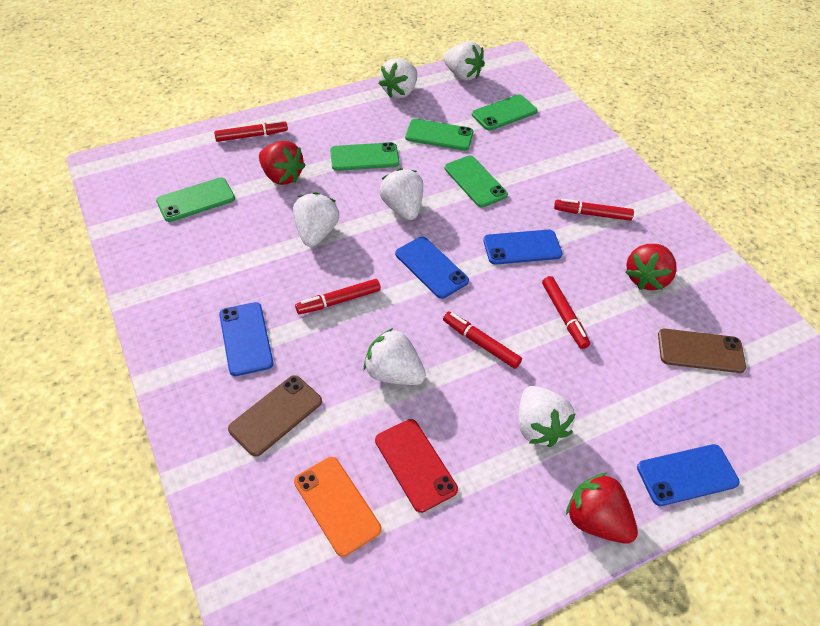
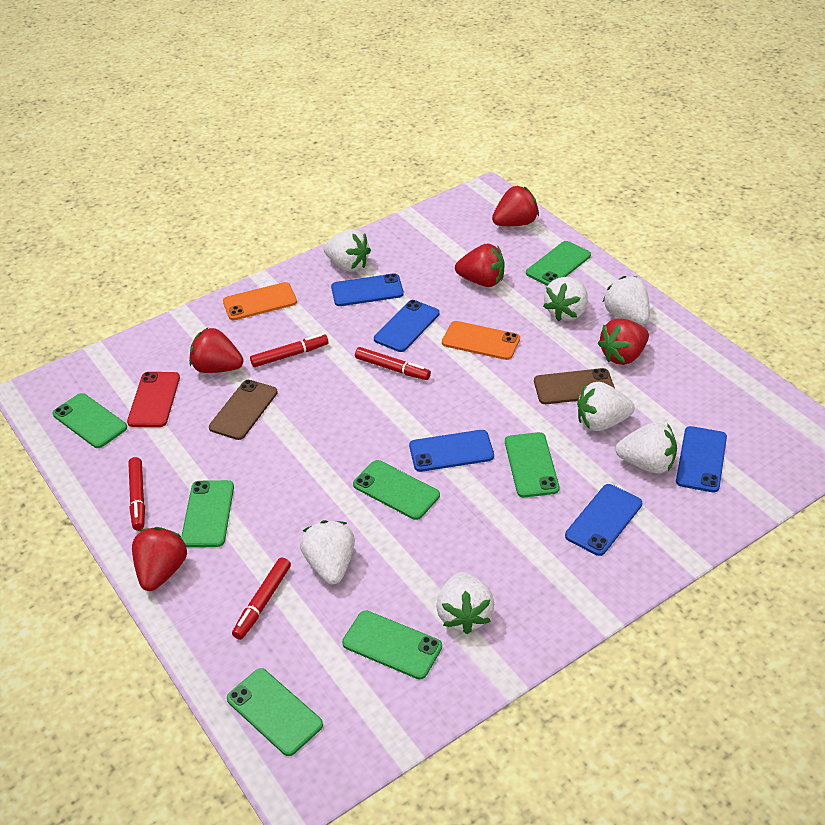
blue phone: 4 -> 5
green phone: 5 -> 7
orange phone: 1 -> 2
red marker: 5 -> 4
red strawberry: 3 -> 5
white strawberry: 6 -> 7

